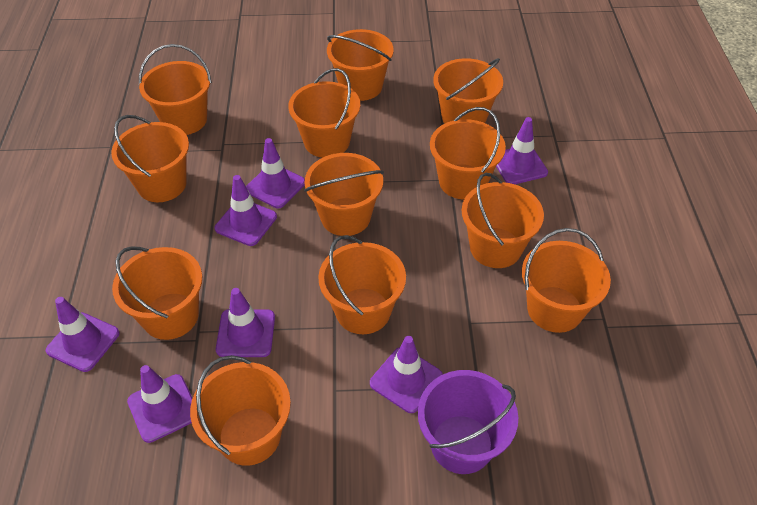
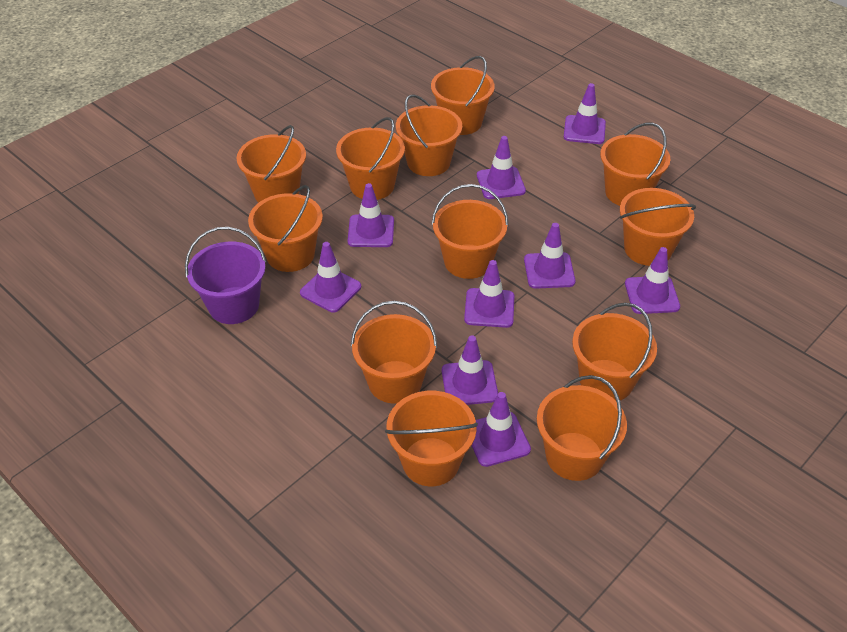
purple traffic cone: 7 -> 9

